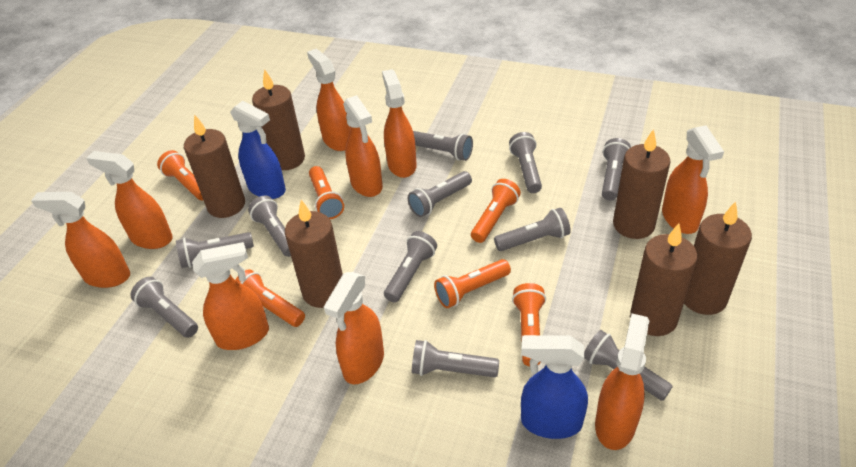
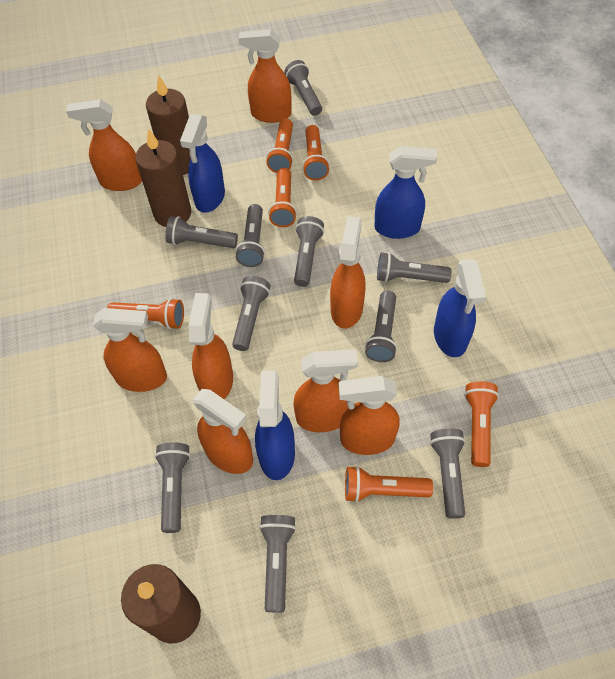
blue spray bottle: 2 -> 4
brown candle: 6 -> 3
grey flashlight: 11 -> 10
orange spray bottle: 9 -> 8

